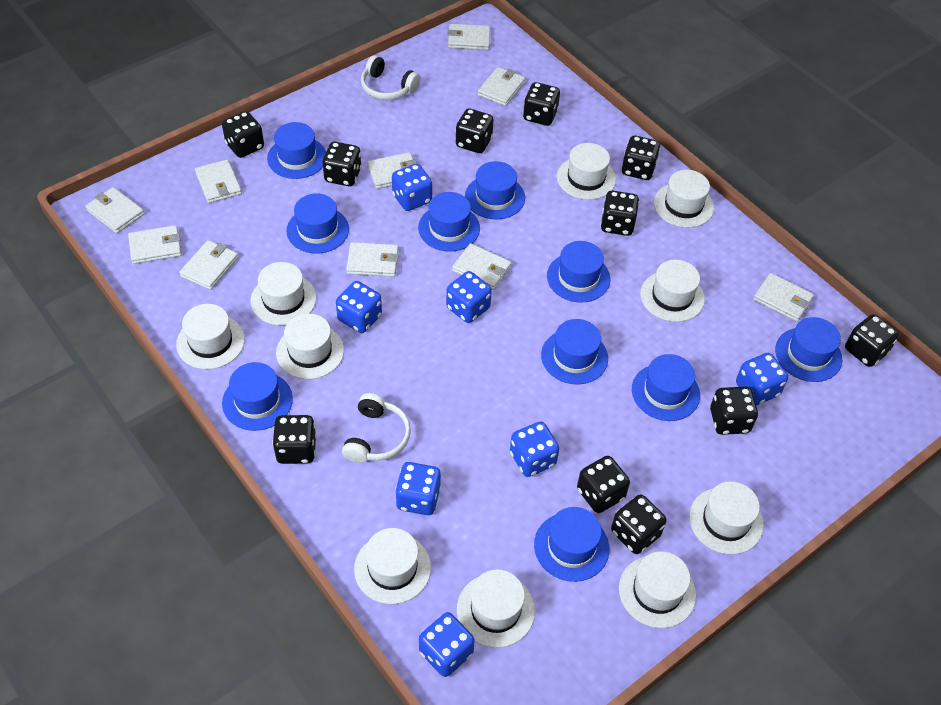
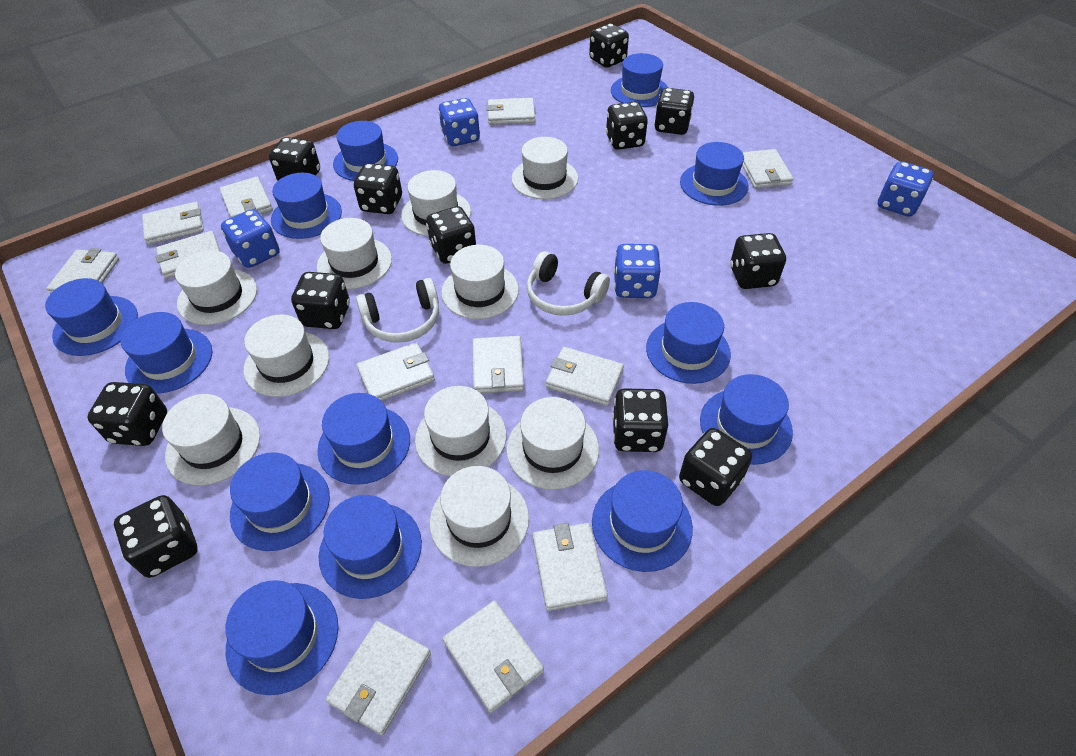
black dice: 11 -> 12
blue dice: 7 -> 4
blue hat: 10 -> 13
white wallet: 10 -> 12

